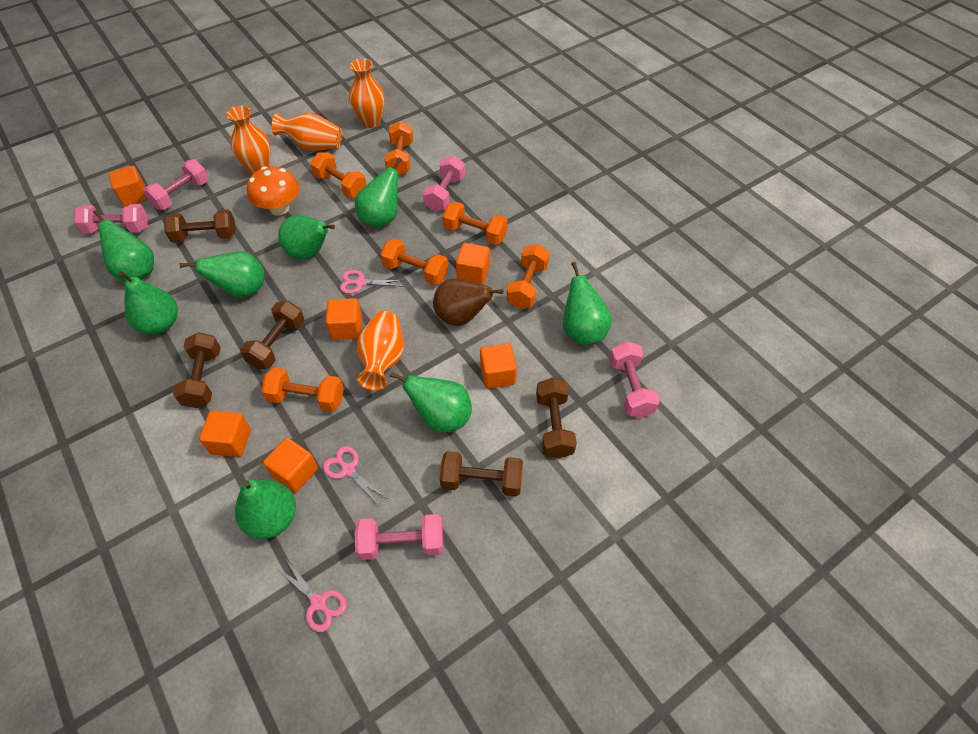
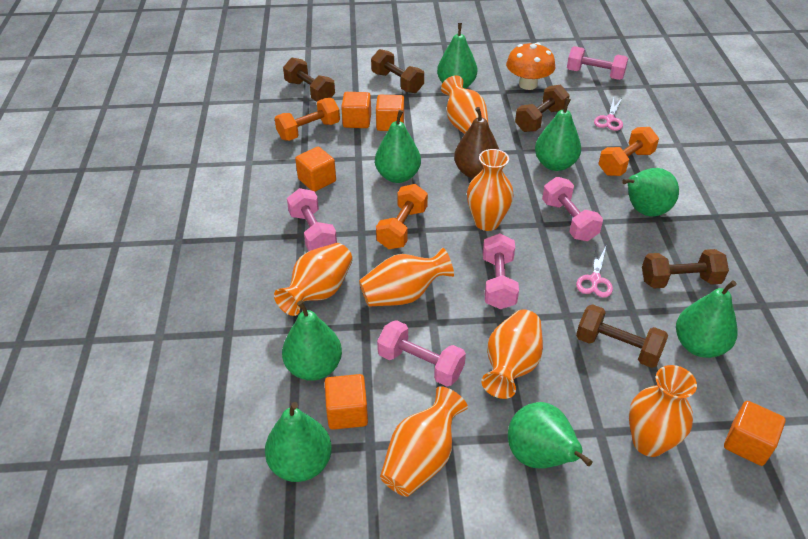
orange cube: 6 -> 5
orange dumbbell: 6 -> 3
orange vase: 4 -> 7
pink scissors: 3 -> 2

